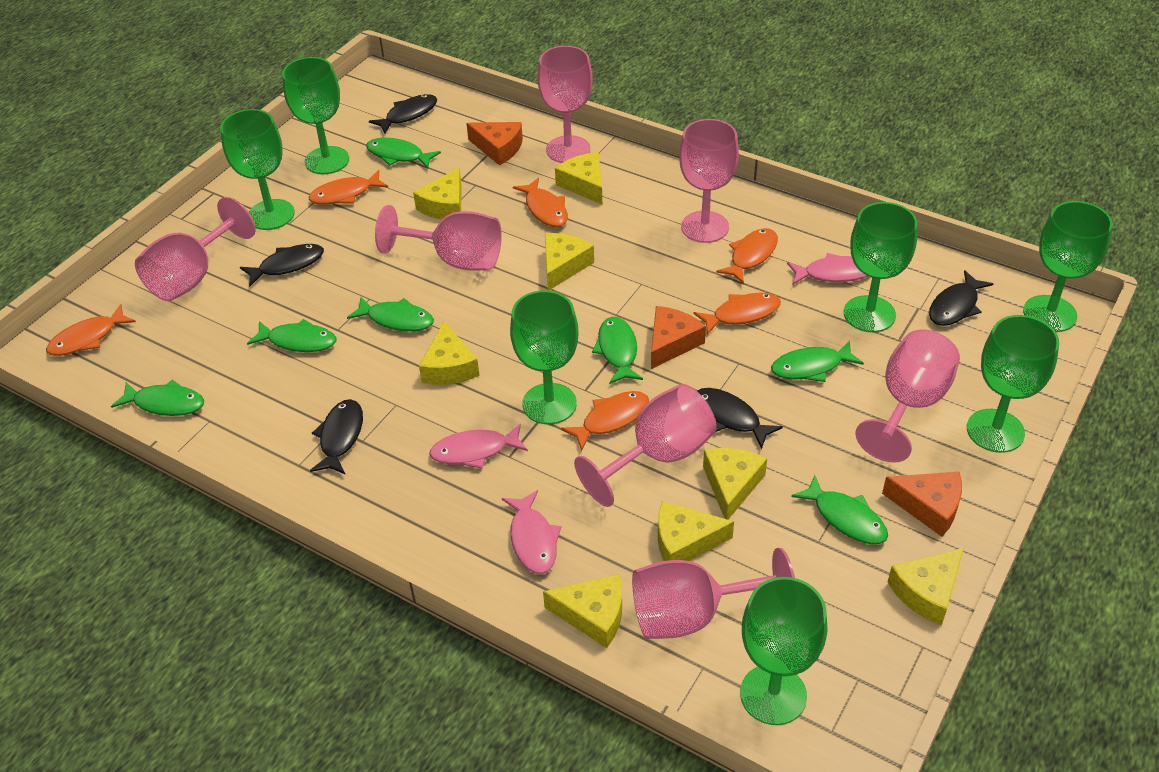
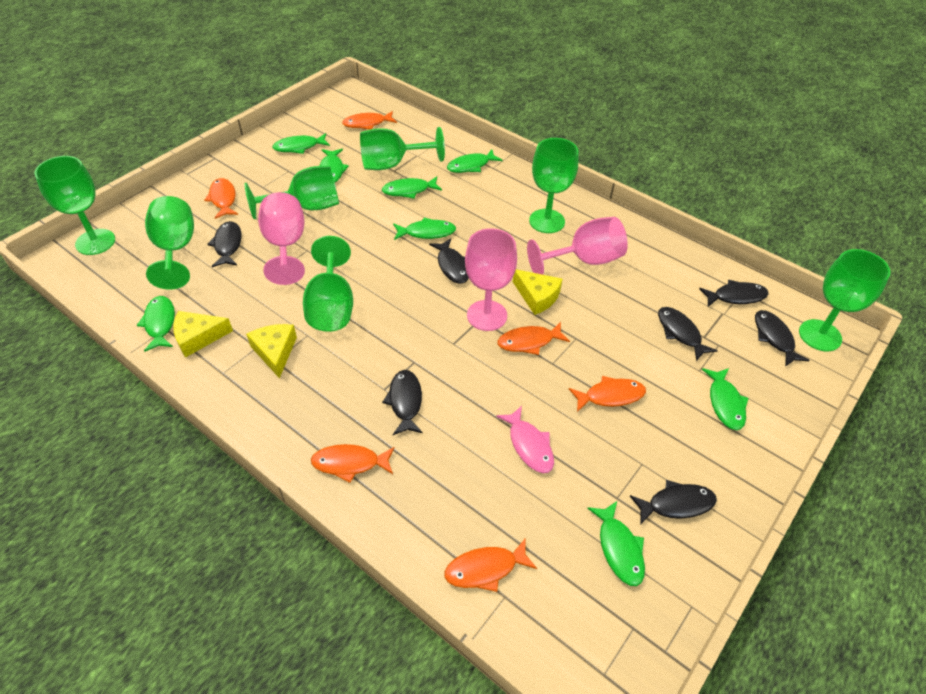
black fish: 5 -> 7
green fish: 7 -> 8
orange cheese: 3 -> 0
pink fish: 3 -> 1
pink goblet: 7 -> 3
yellow cheese: 8 -> 3

